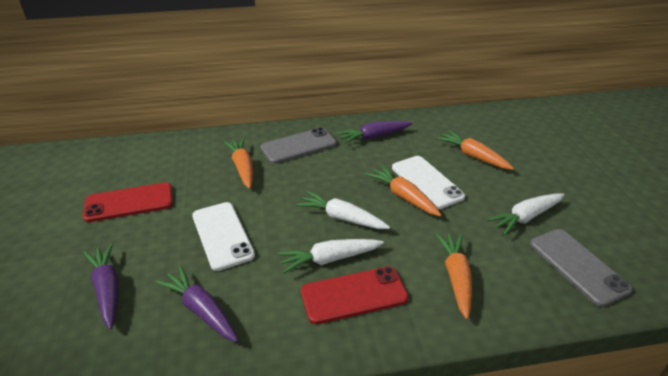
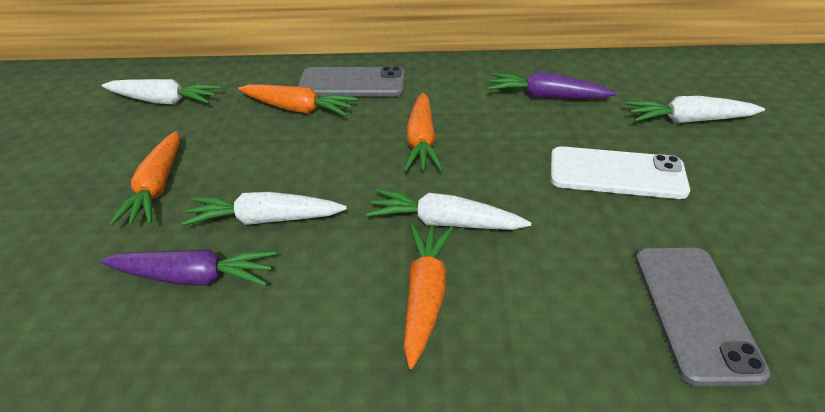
purple carrot: 3 -> 2
red phone: 2 -> 0
white carrot: 3 -> 4
white phone: 2 -> 1

